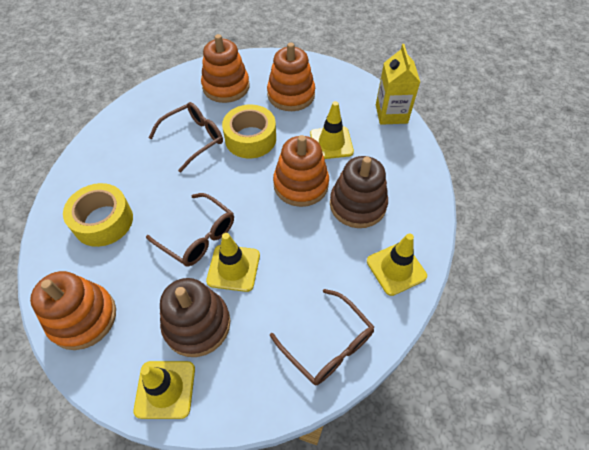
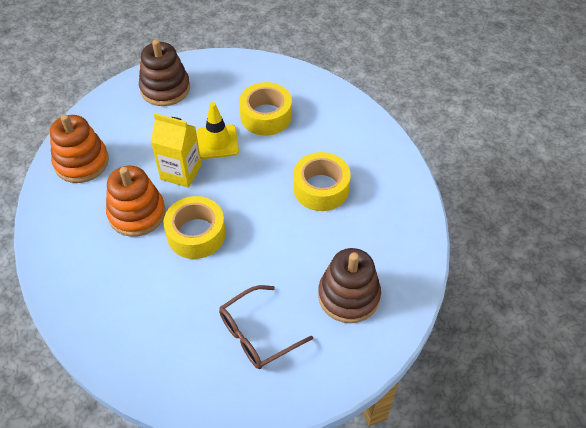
brown glasses: 3 -> 1
orange stacking toy: 4 -> 2
yellow tape: 2 -> 3
yellow traffic cone: 4 -> 1

